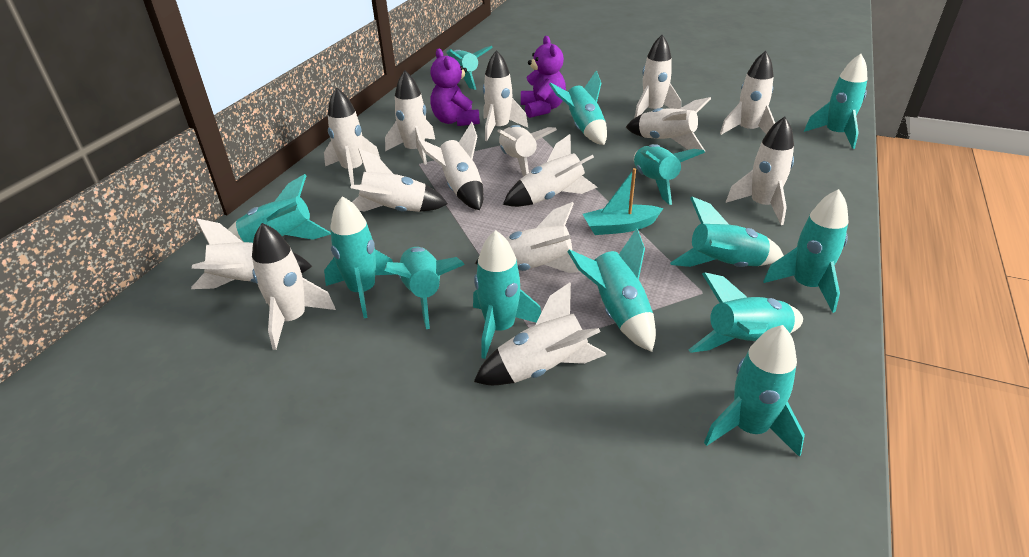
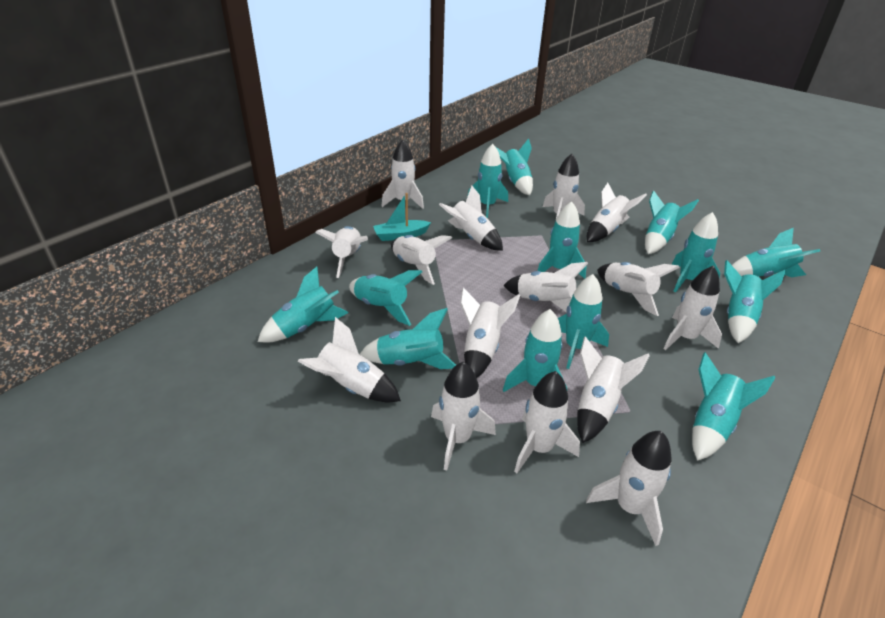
purple teddy bear: 2 -> 0

